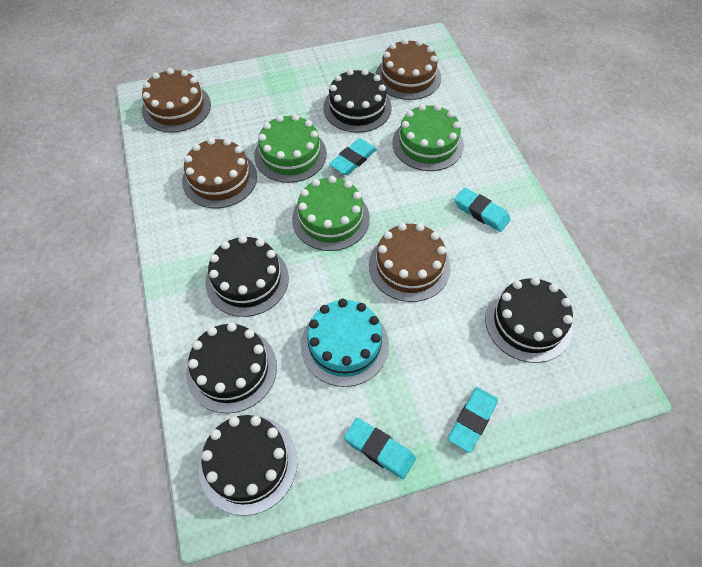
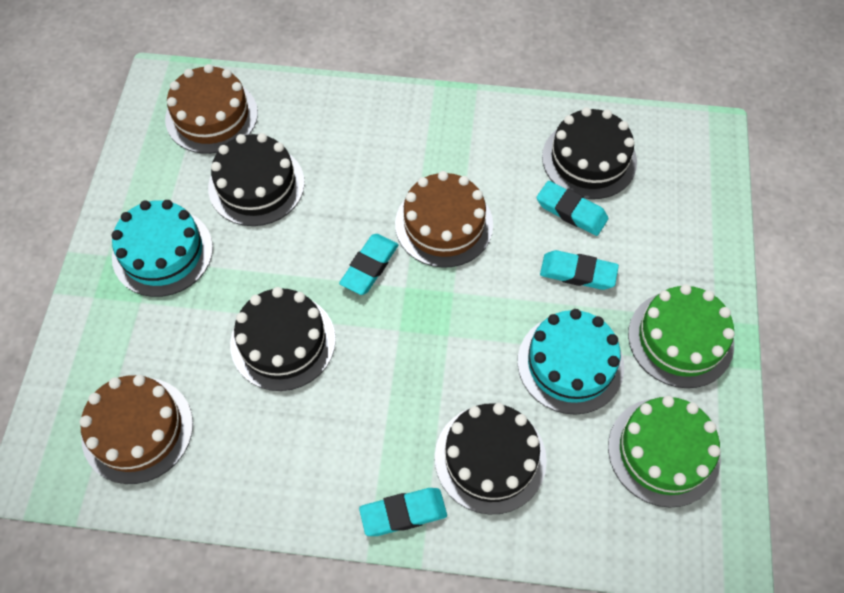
black cake: 5 -> 4
brown cake: 4 -> 3
green cake: 3 -> 2
turquoise cake: 1 -> 2

